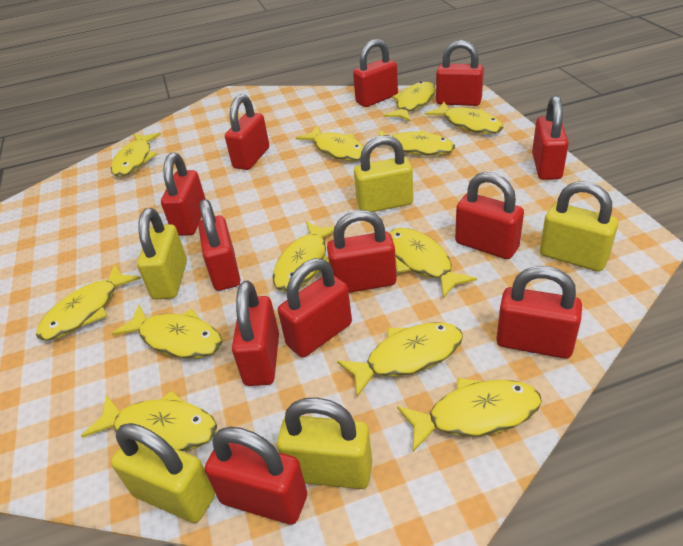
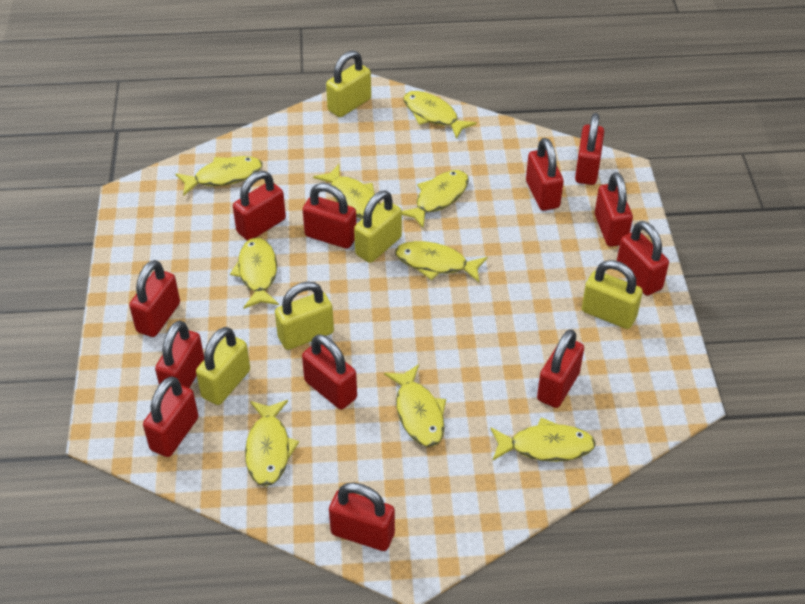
yellow fish: 12 -> 9

